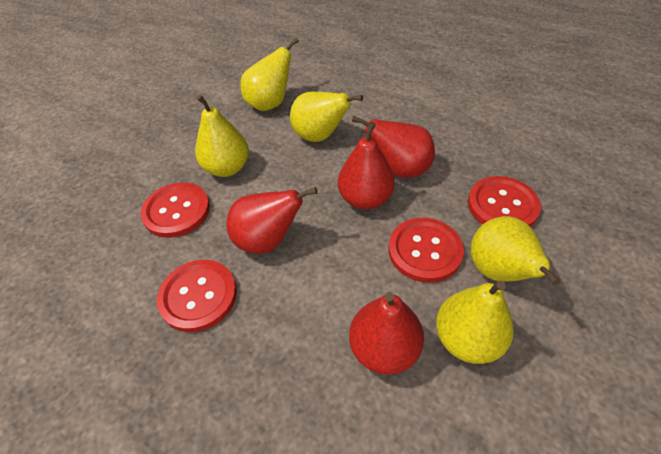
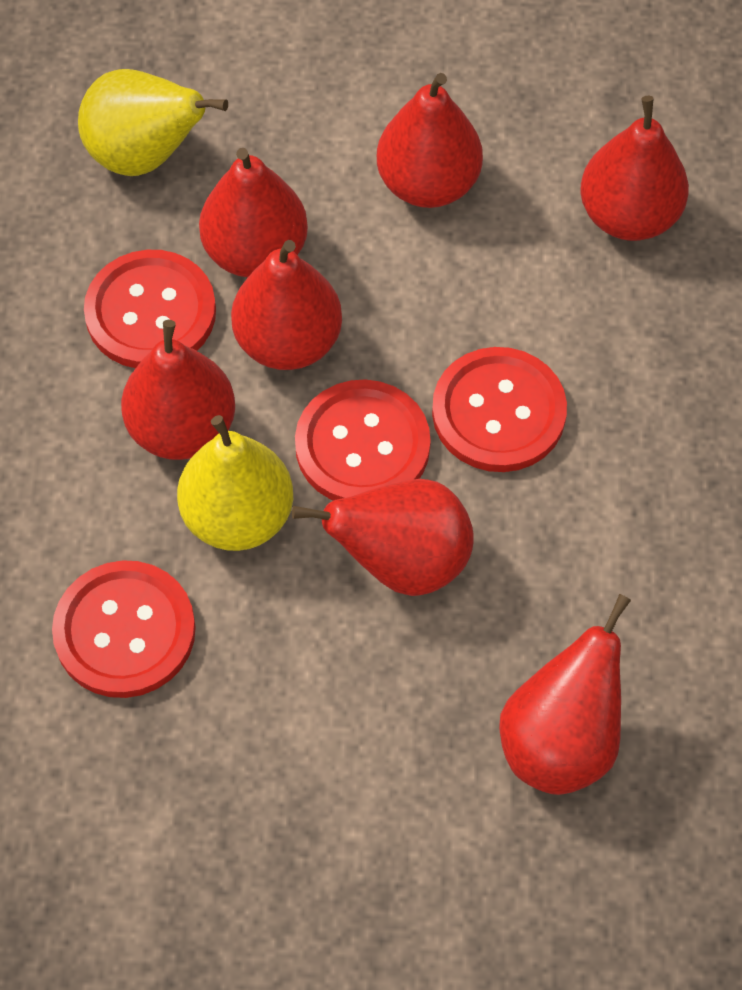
red pear: 4 -> 7
yellow pear: 5 -> 2

